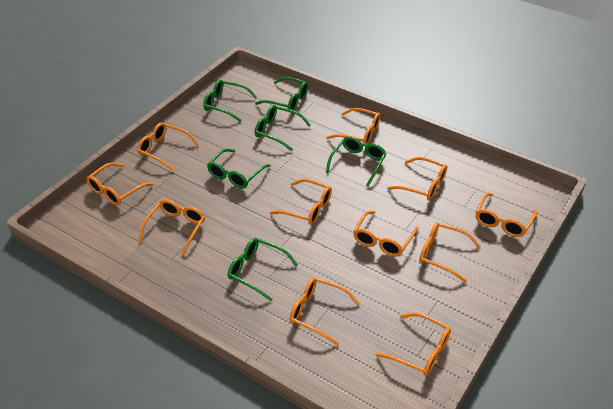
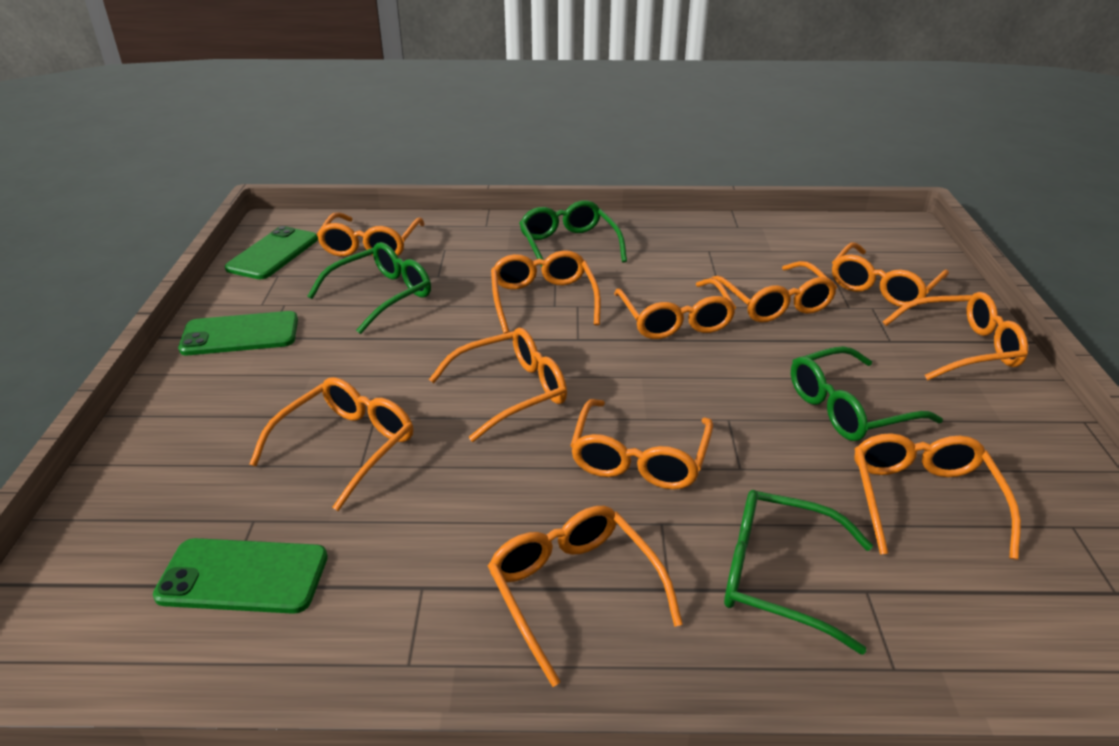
green glasses: 6 -> 4
green phone: 0 -> 3

